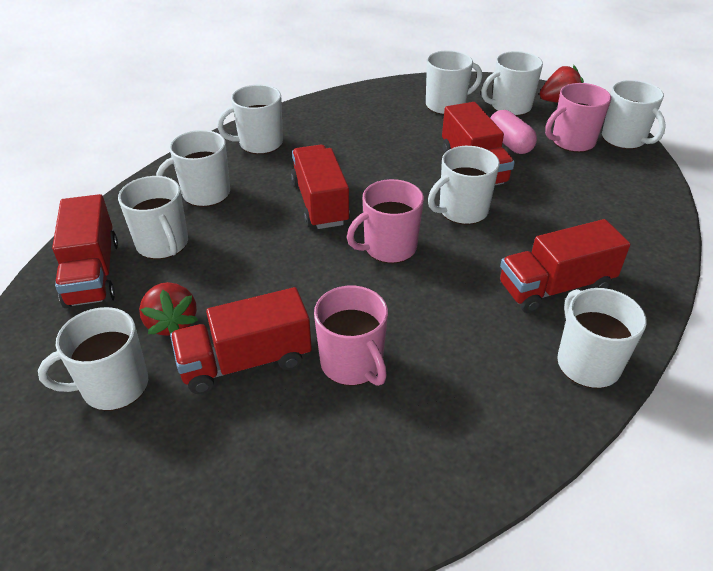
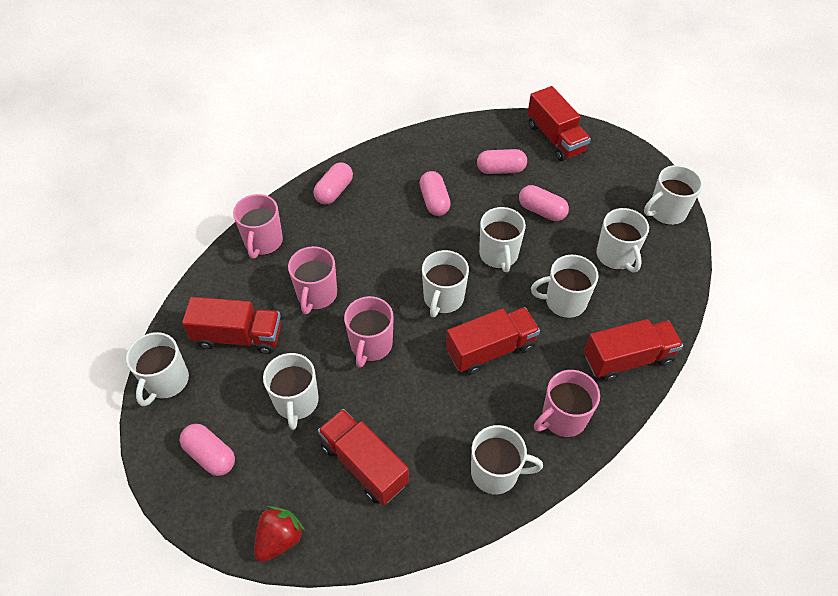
pink capsule: 1 -> 5
pink mug: 3 -> 4
red strawberry: 2 -> 1
white mug: 9 -> 8

